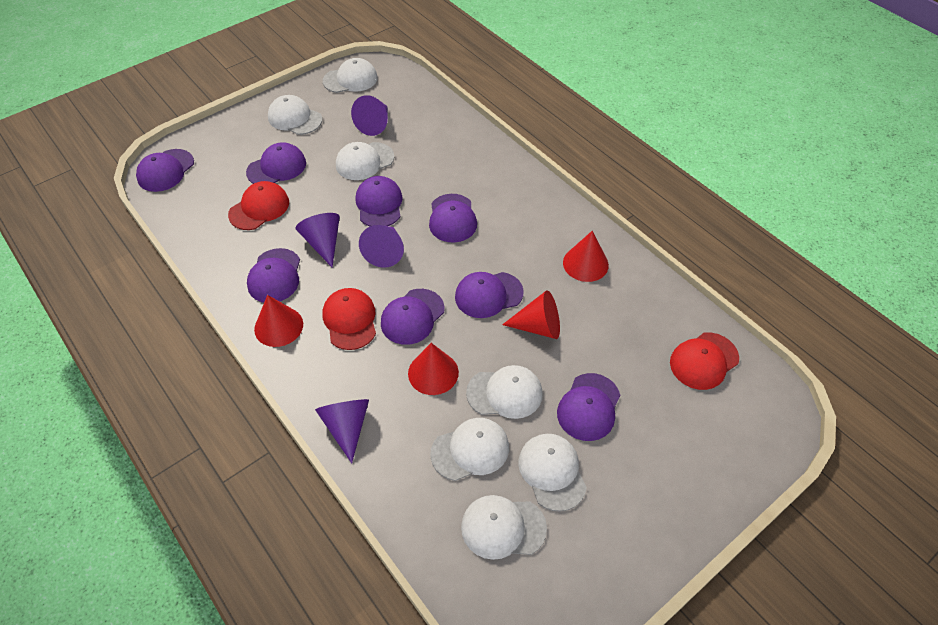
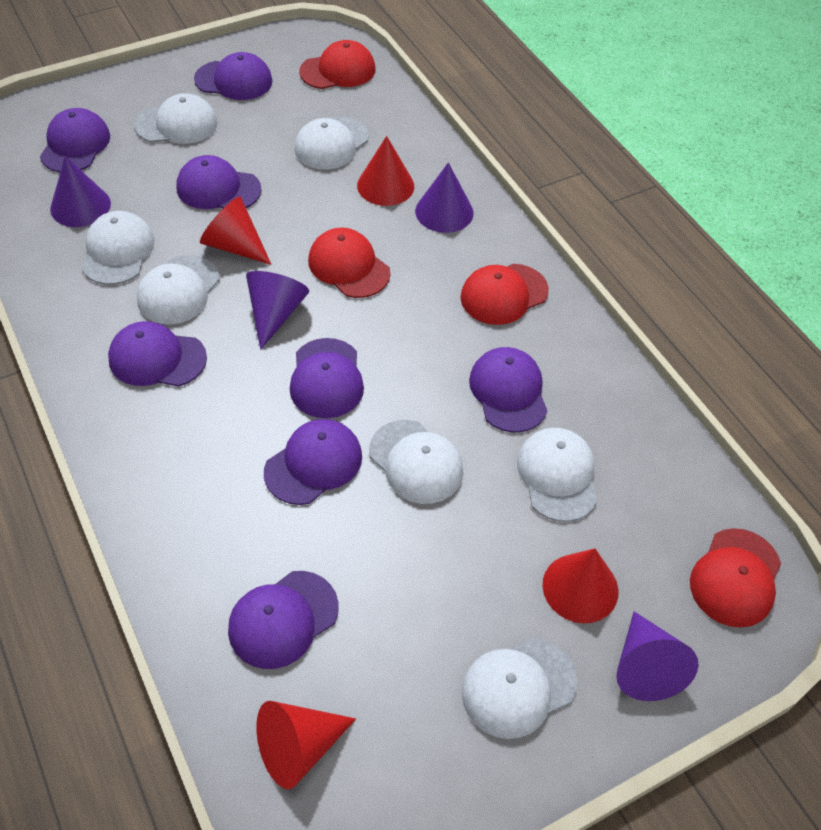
red cap: 3 -> 4

